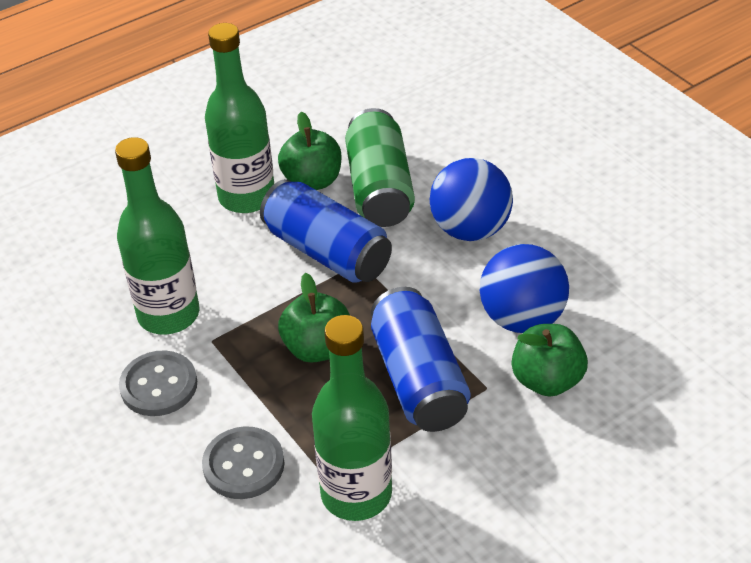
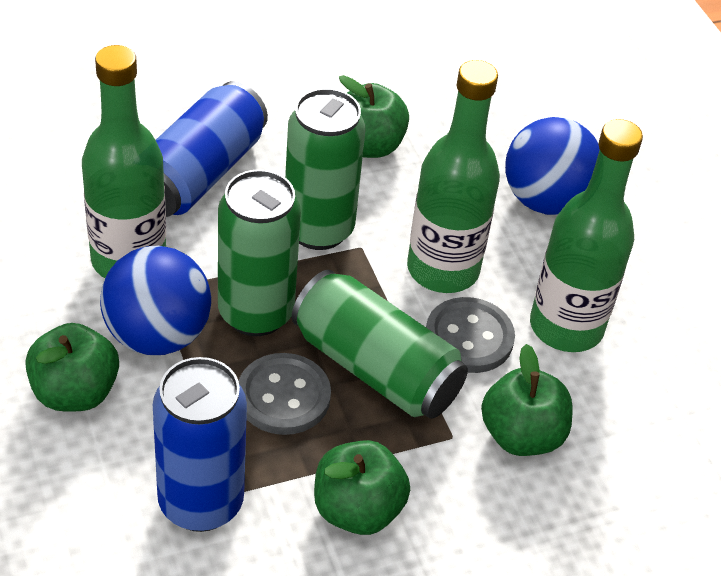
green apple: 3 -> 4
green can: 1 -> 3

